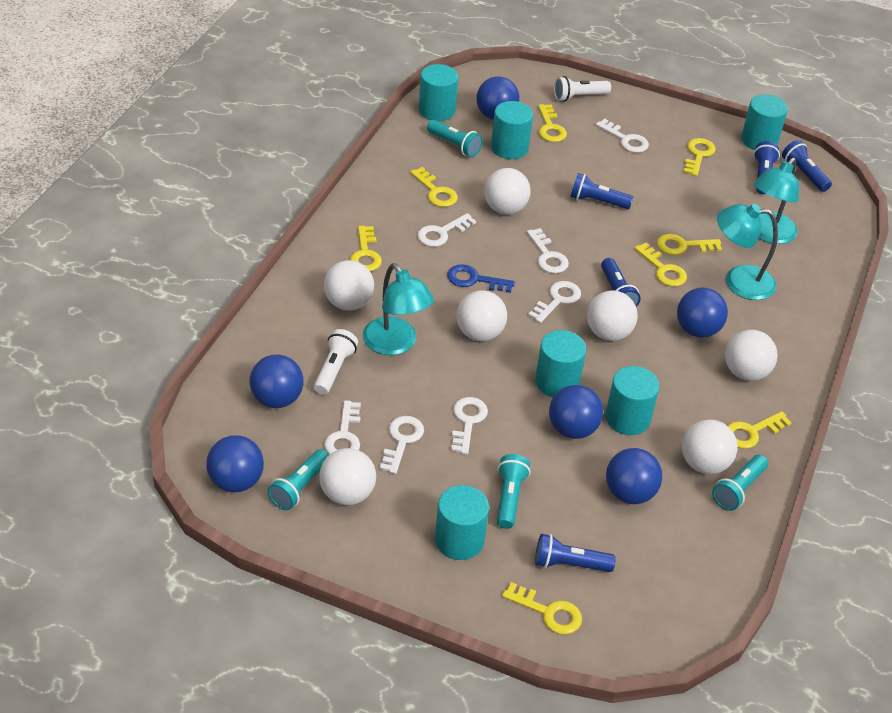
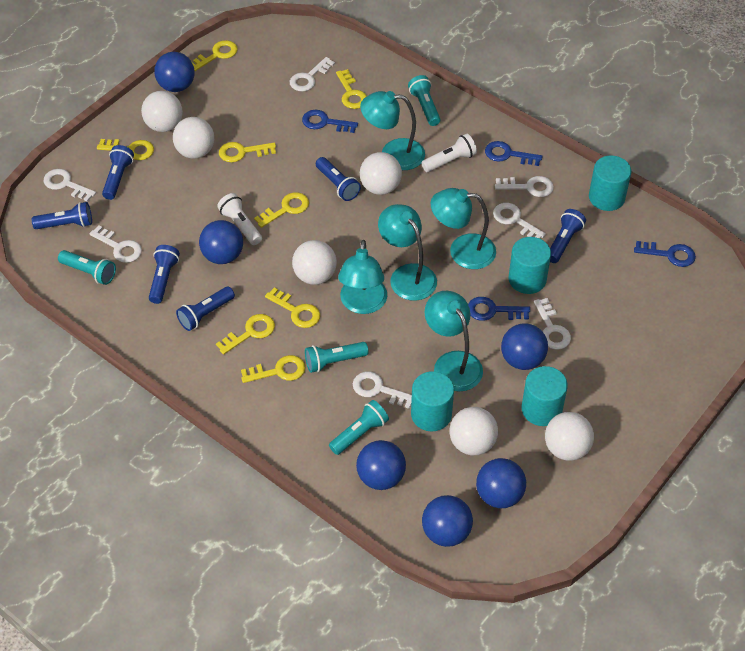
blue flashlight: 5 -> 6
blue key: 1 -> 4
turquoise cylinder: 6 -> 4
turquoise lamp: 3 -> 5
white ball: 7 -> 6

